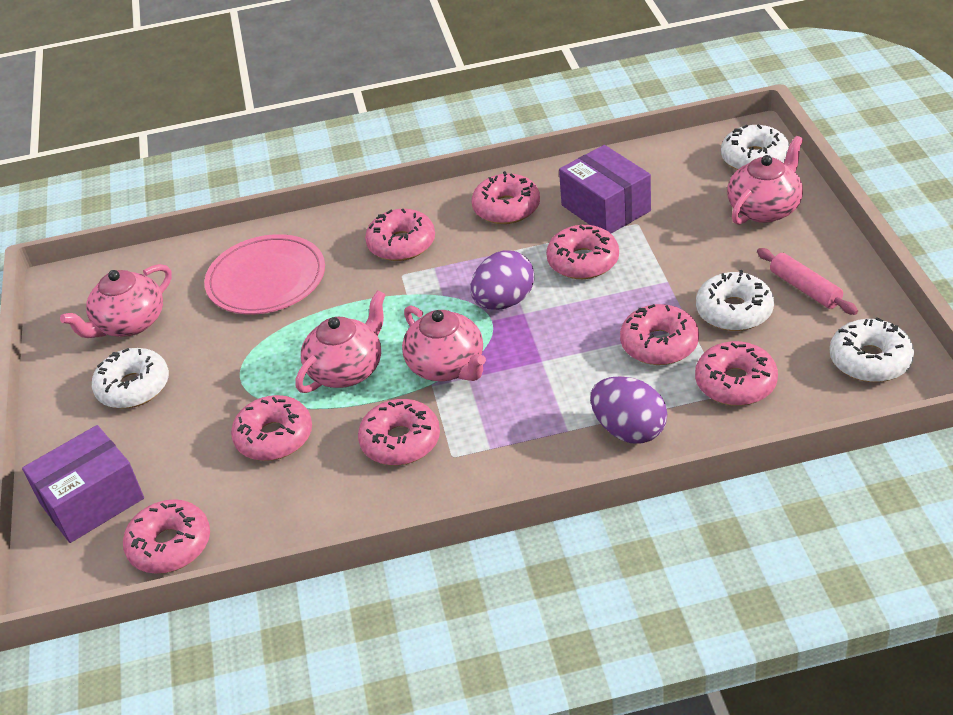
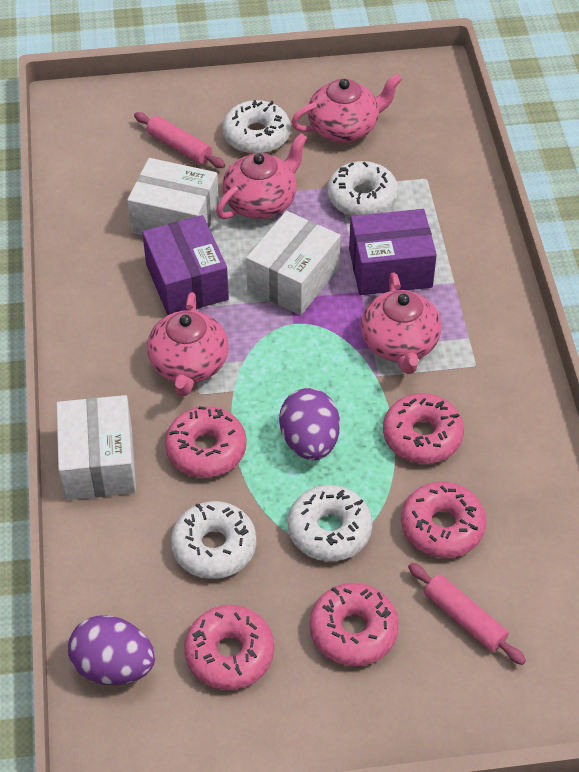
pink donut: 8 -> 5
pink plate: 1 -> 0
pink rolling pin: 1 -> 2
white box: 0 -> 3

